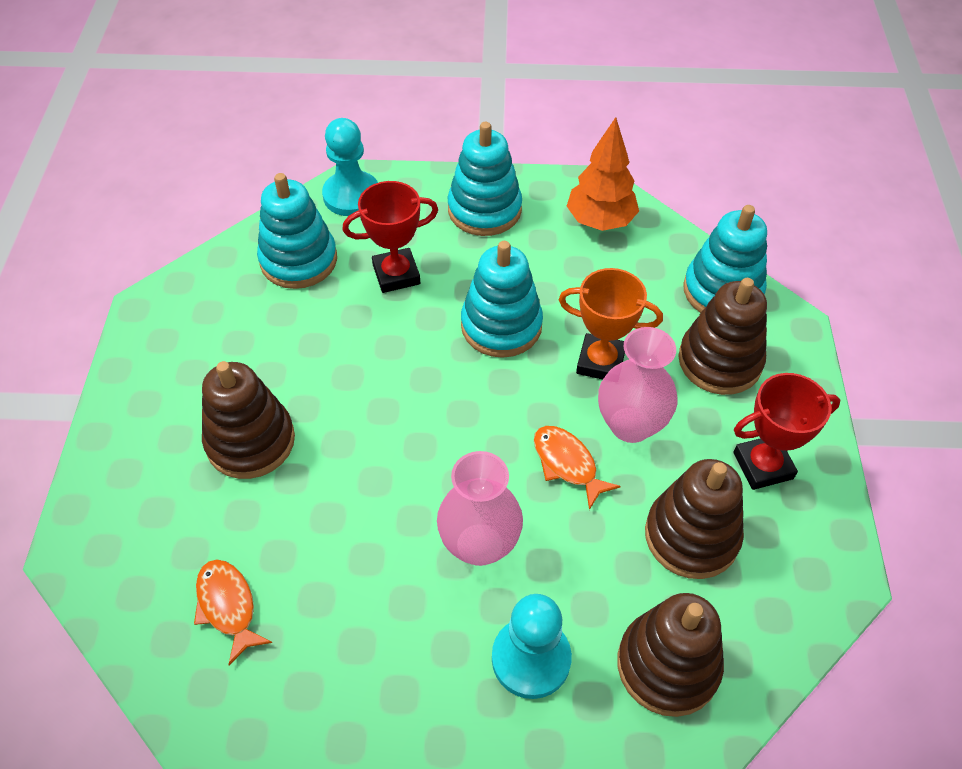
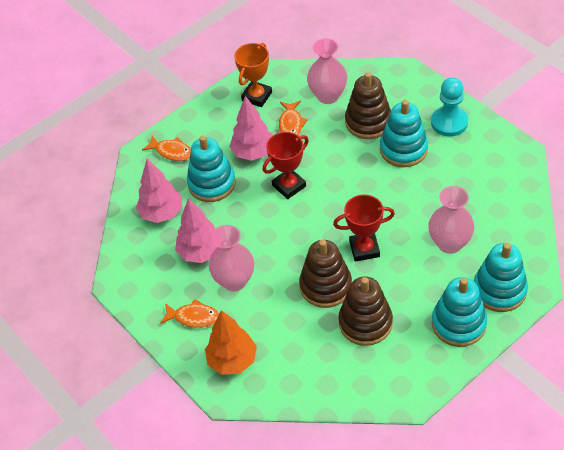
brown stacking toy: 4 -> 3
orange fish: 2 -> 3
pink tree: 0 -> 3
pink vase: 2 -> 3
turquoise pawn: 2 -> 1

